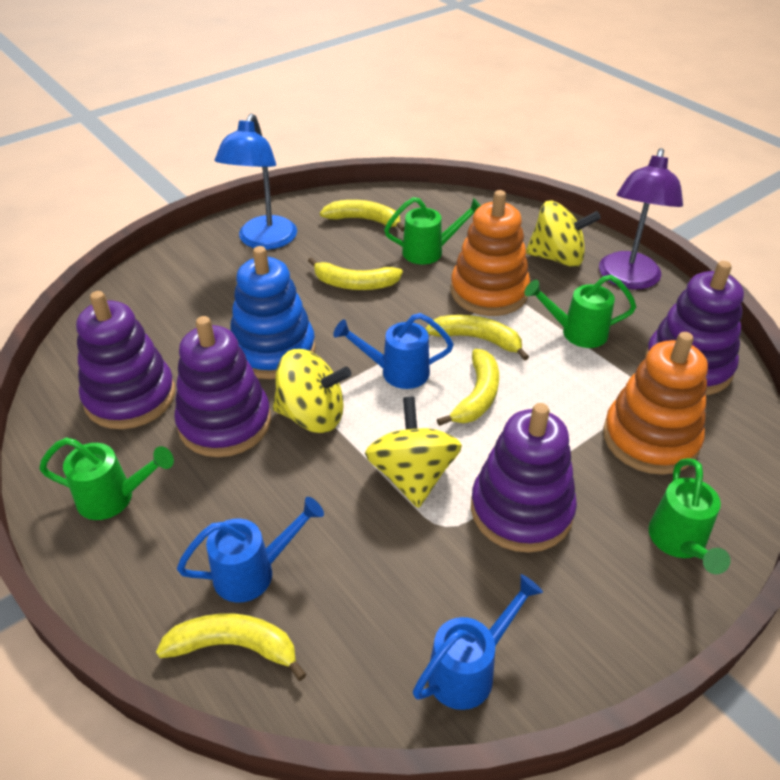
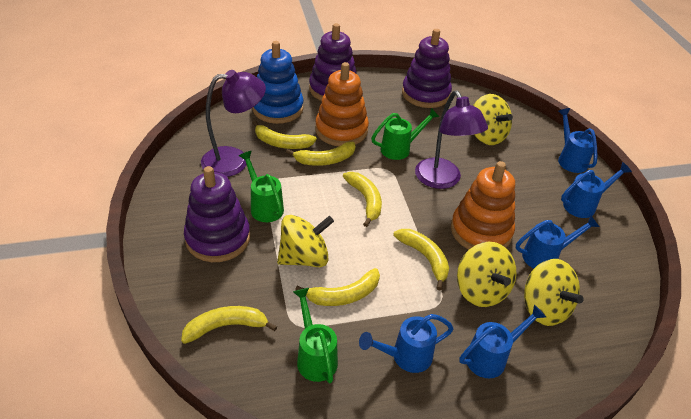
blue lamp: 1 -> 0
blue watering can: 3 -> 5
green watering can: 4 -> 3
purple lamp: 1 -> 2
purple stacking toy: 4 -> 3
yellow banana: 5 -> 6
yellow spinning top: 3 -> 4

